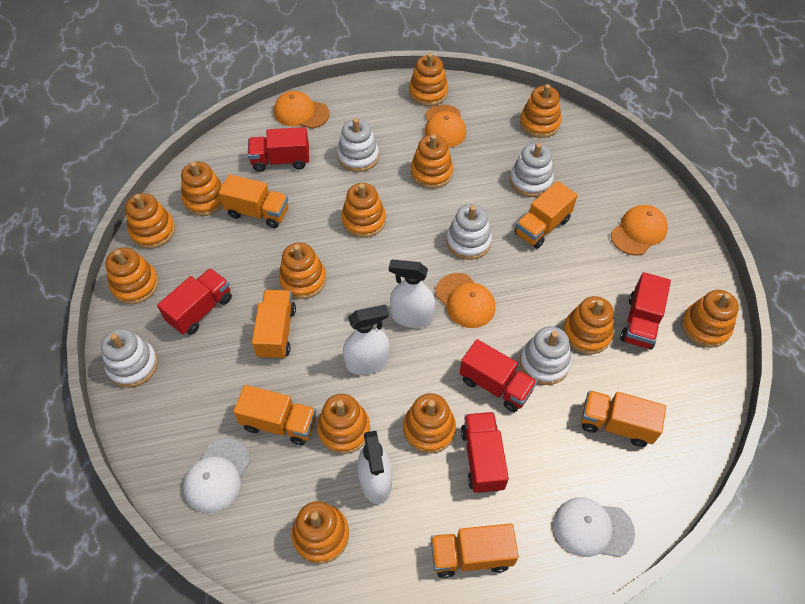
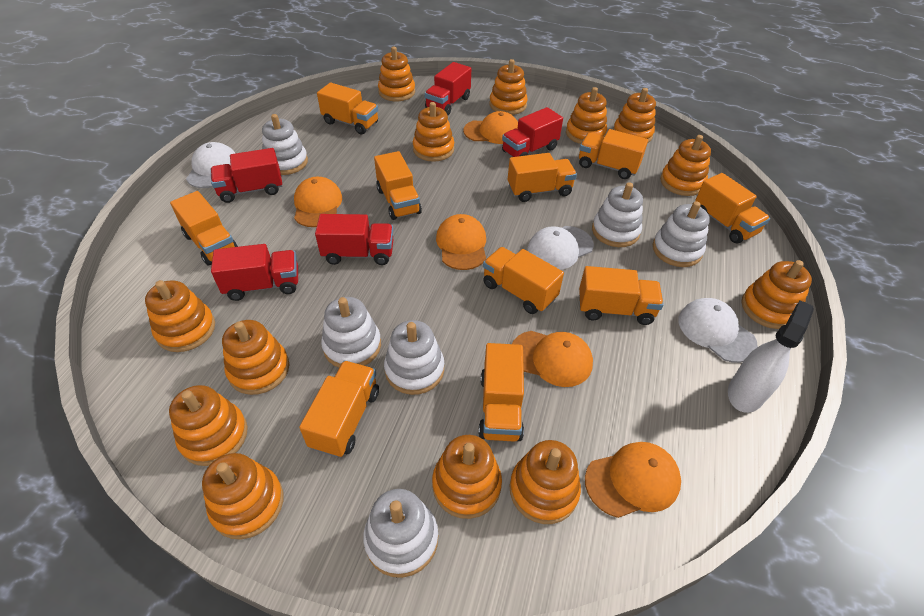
orange cap: 4 -> 5
orange truck: 6 -> 10
white cap: 2 -> 3
white spray bottle: 3 -> 1
white stacking toy: 5 -> 6

